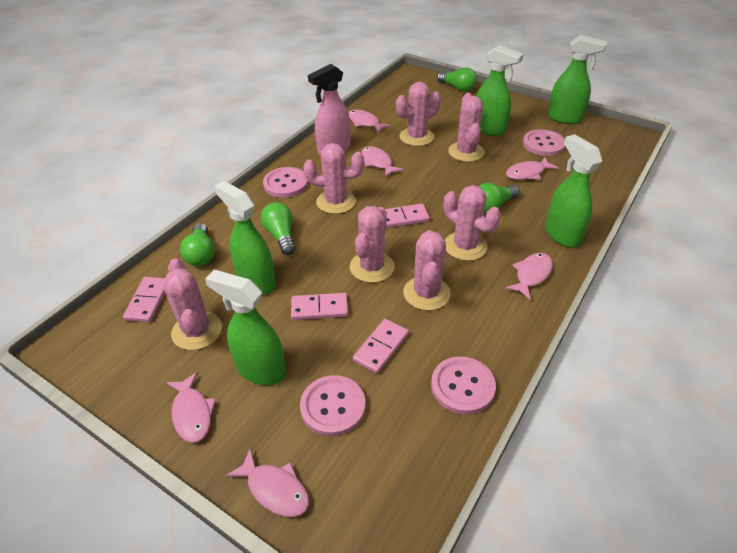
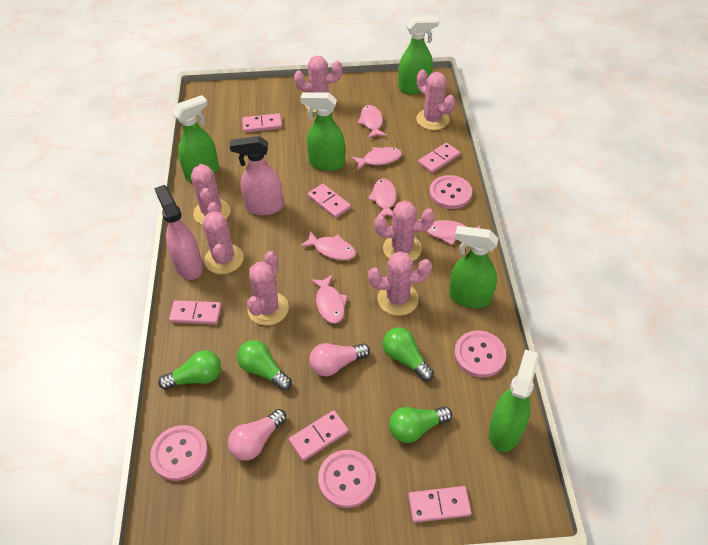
pink domino: 4 -> 6
pink light bulb: 0 -> 2
pink spray bottle: 1 -> 2

